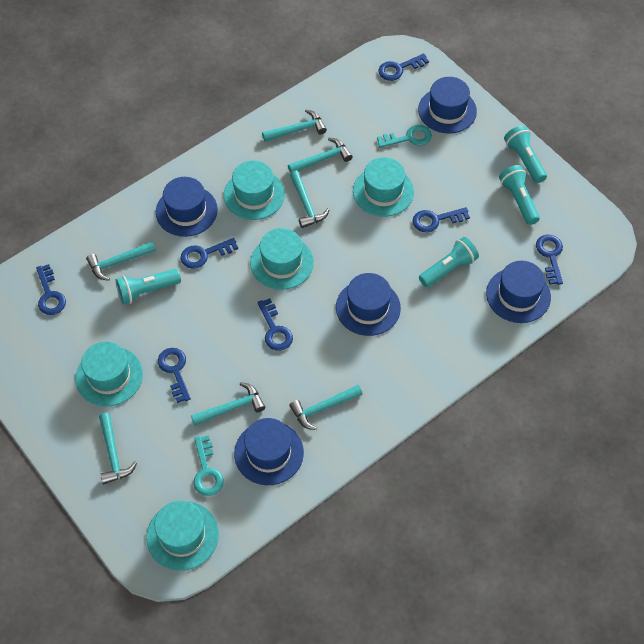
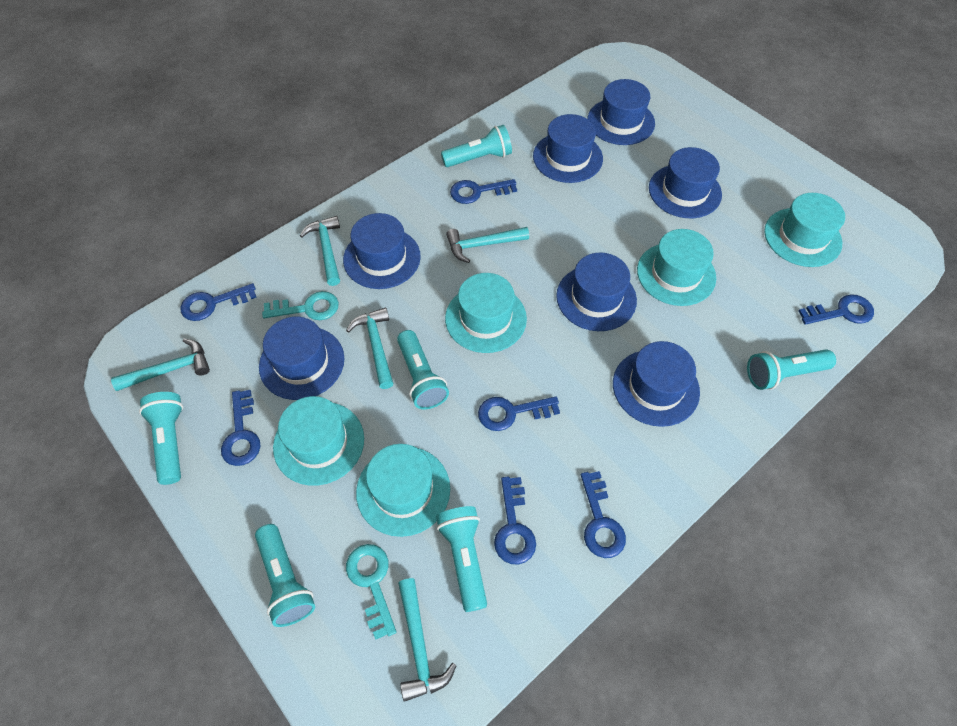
blue hat: 5 -> 7
turquoise flashlight: 4 -> 6
turquoise hammer: 7 -> 5

